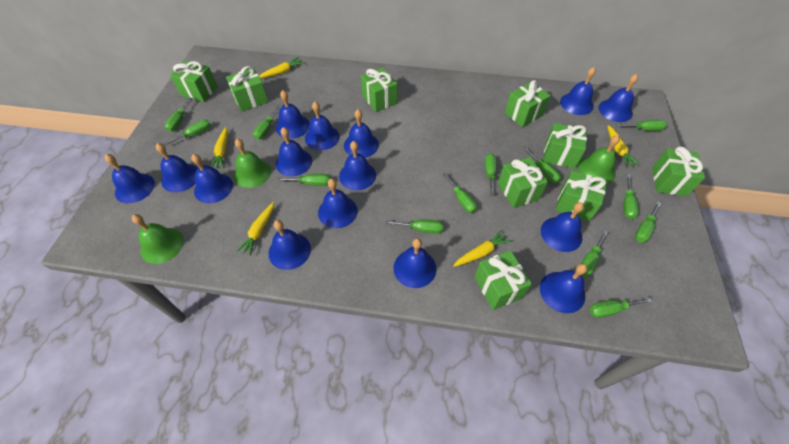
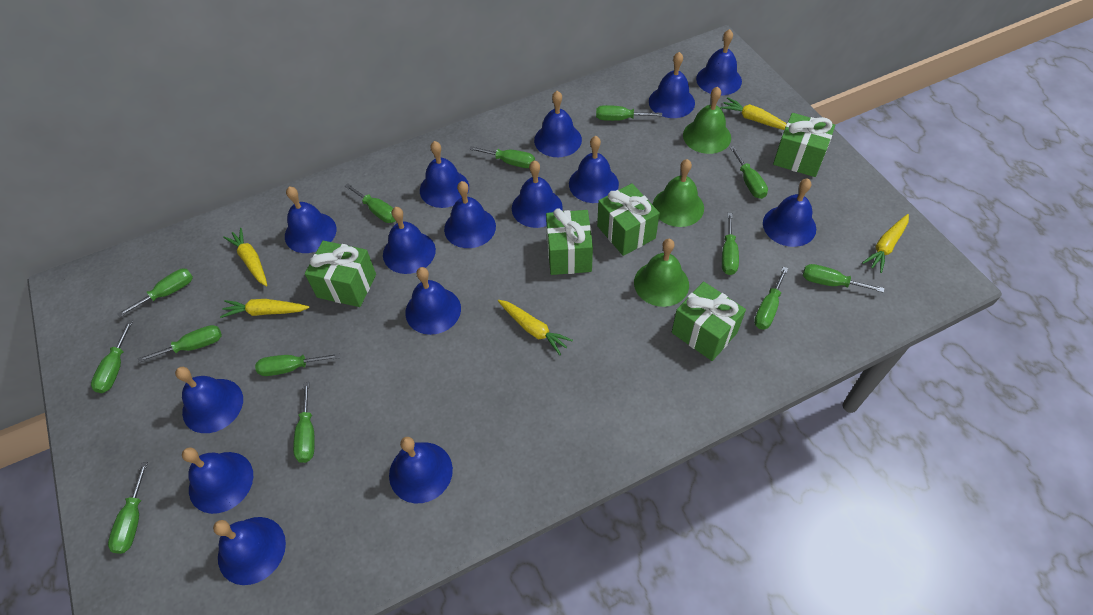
green gift: 9 -> 5

